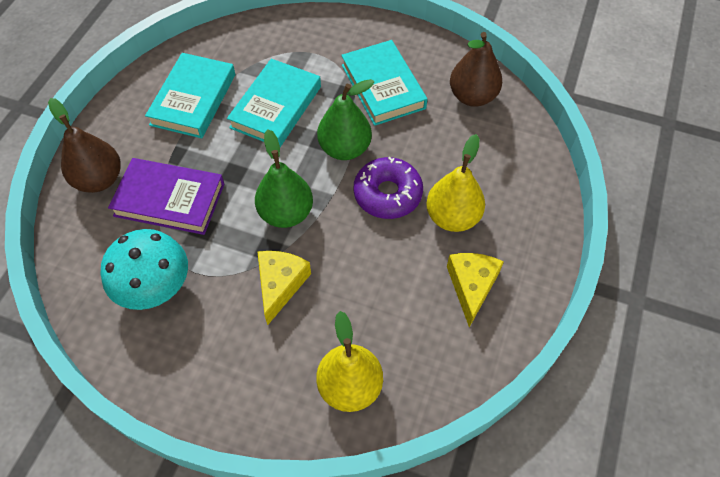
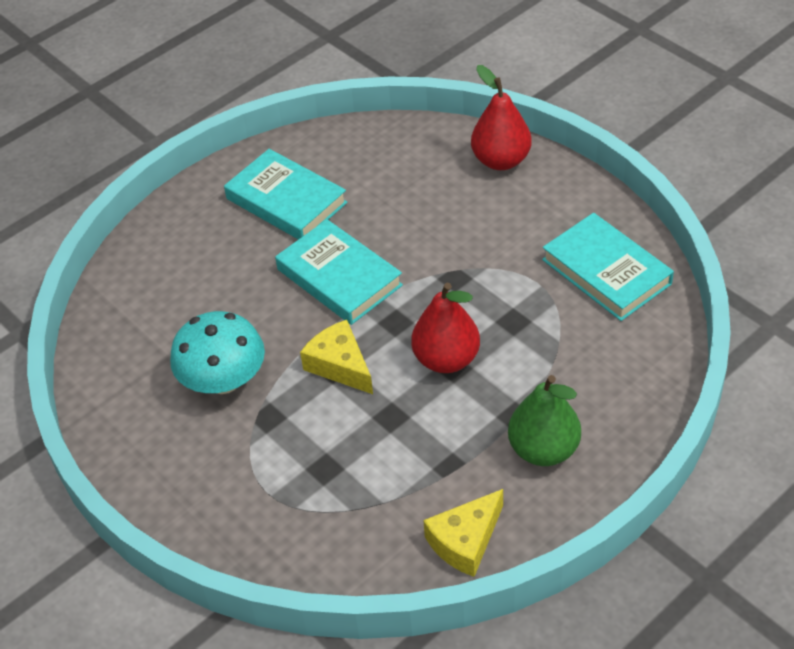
brown pear: 2 -> 0
green pear: 2 -> 1
purple book: 1 -> 0
purple donut: 1 -> 0
red pear: 0 -> 2
yellow pear: 2 -> 0

